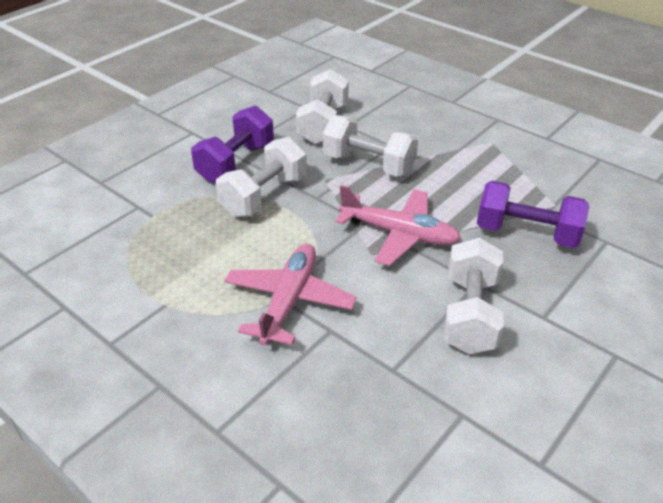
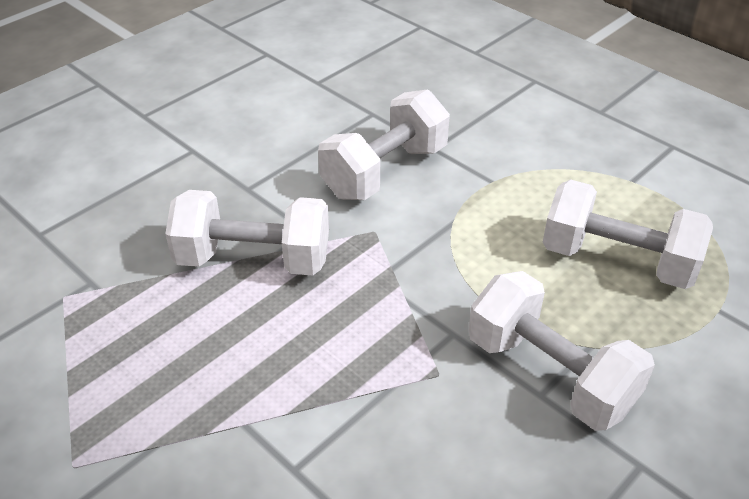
pink plane: 2 -> 0
purple dumbbell: 2 -> 0

